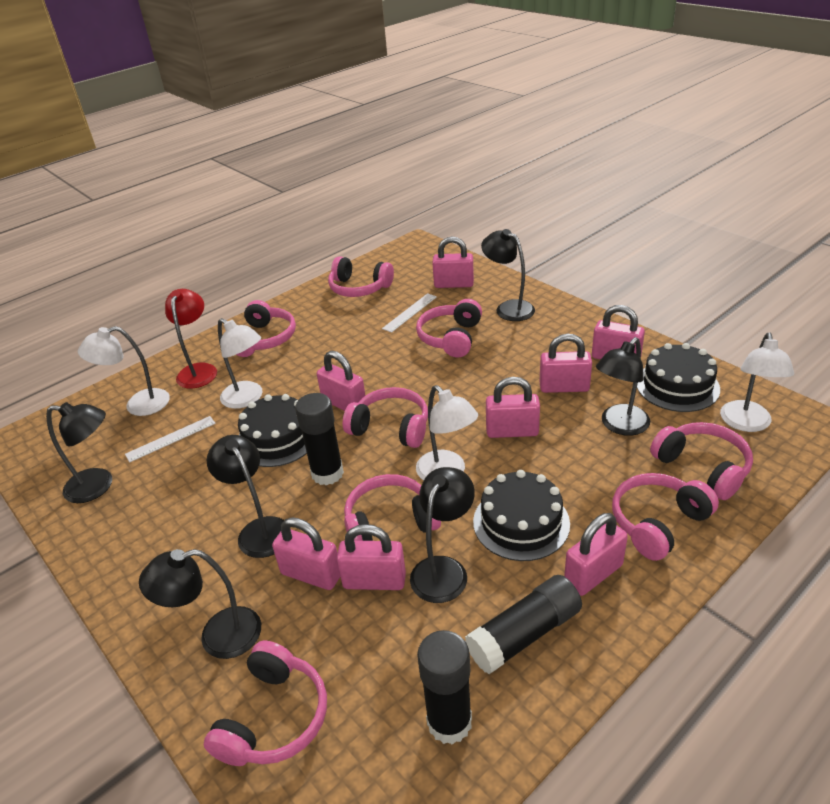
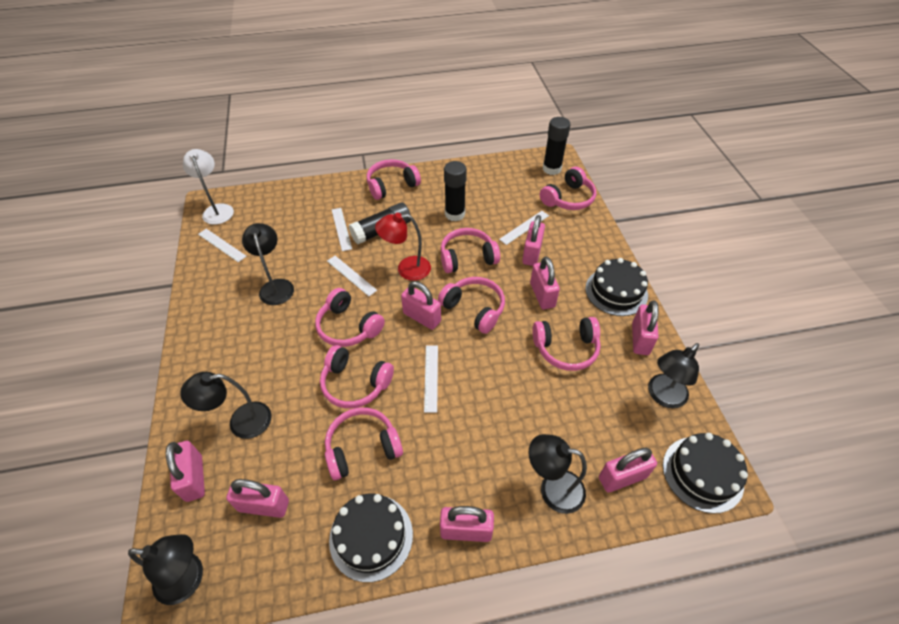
black lamp: 6 -> 5
white lamp: 4 -> 1
white ruler: 2 -> 5

